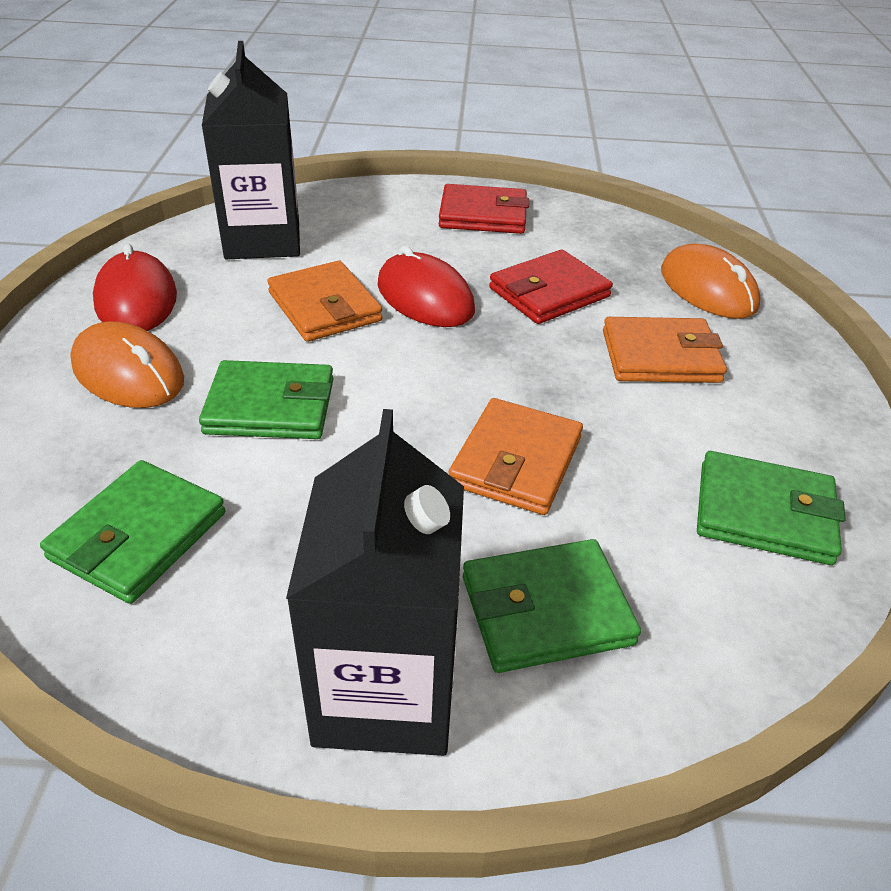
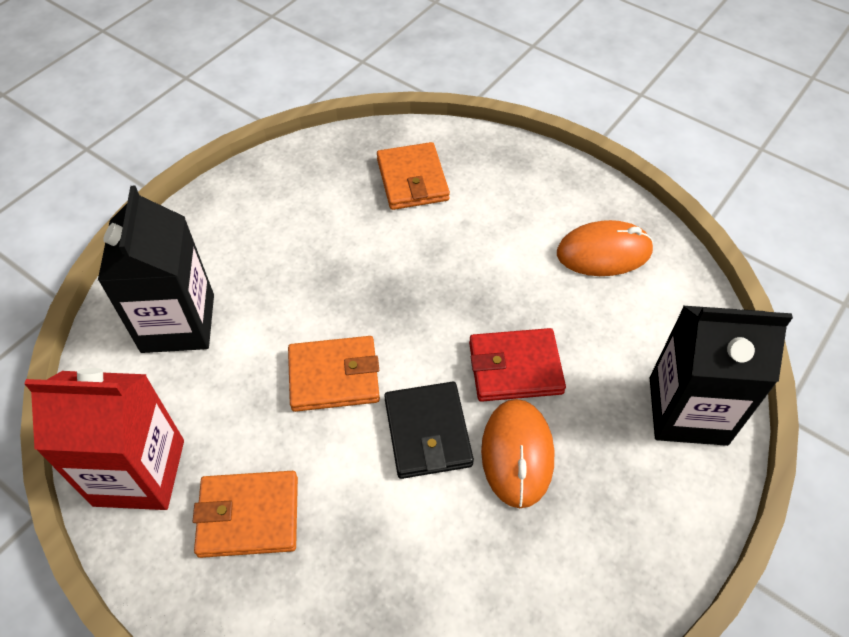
black wallet: 0 -> 1
green wallet: 4 -> 0
red carton: 0 -> 1
red mouse: 2 -> 0
red wallet: 2 -> 1

